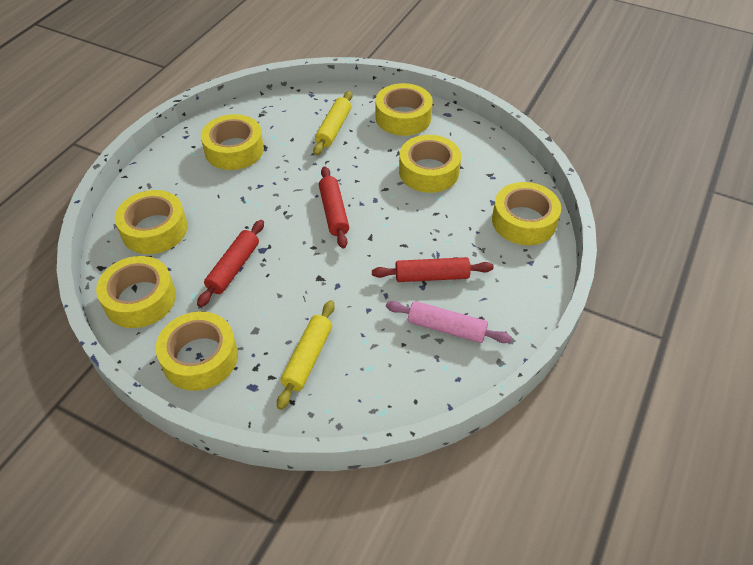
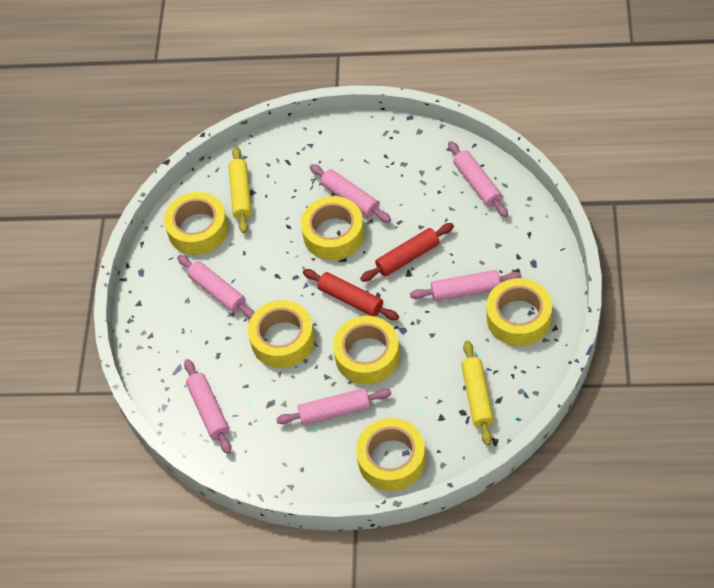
pink rolling pin: 1 -> 6
red rolling pin: 3 -> 2
yellow tape: 7 -> 6

